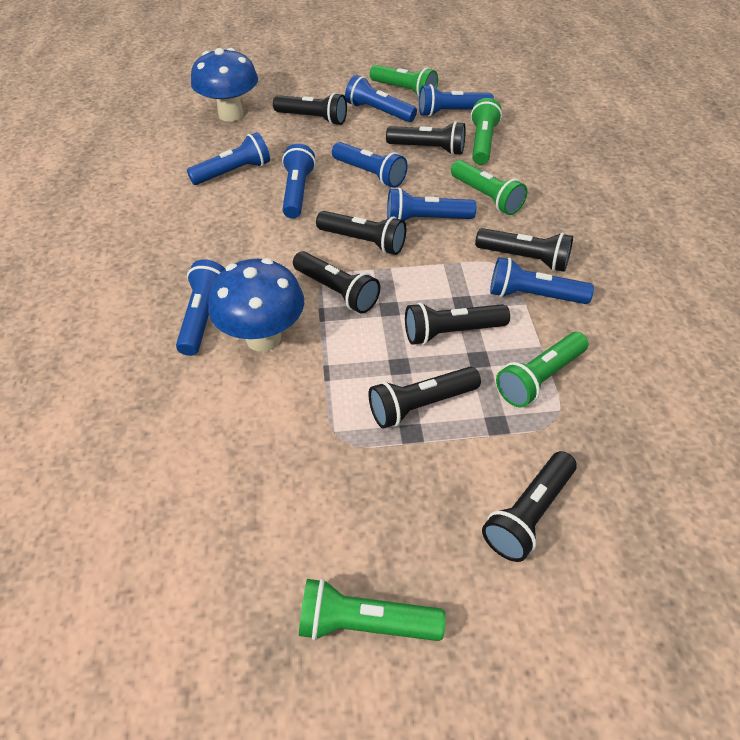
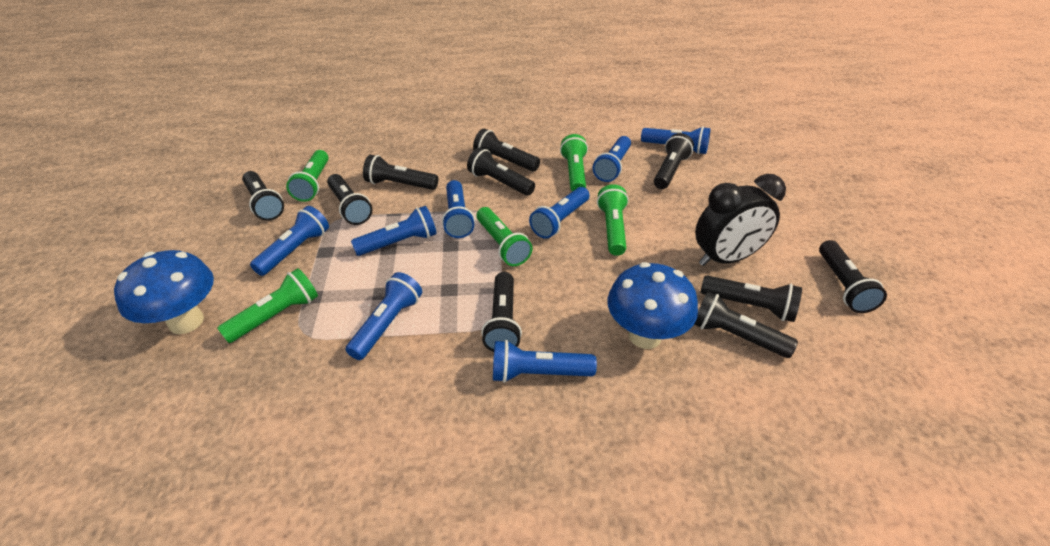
black clock: 0 -> 1
black flashlight: 8 -> 10

